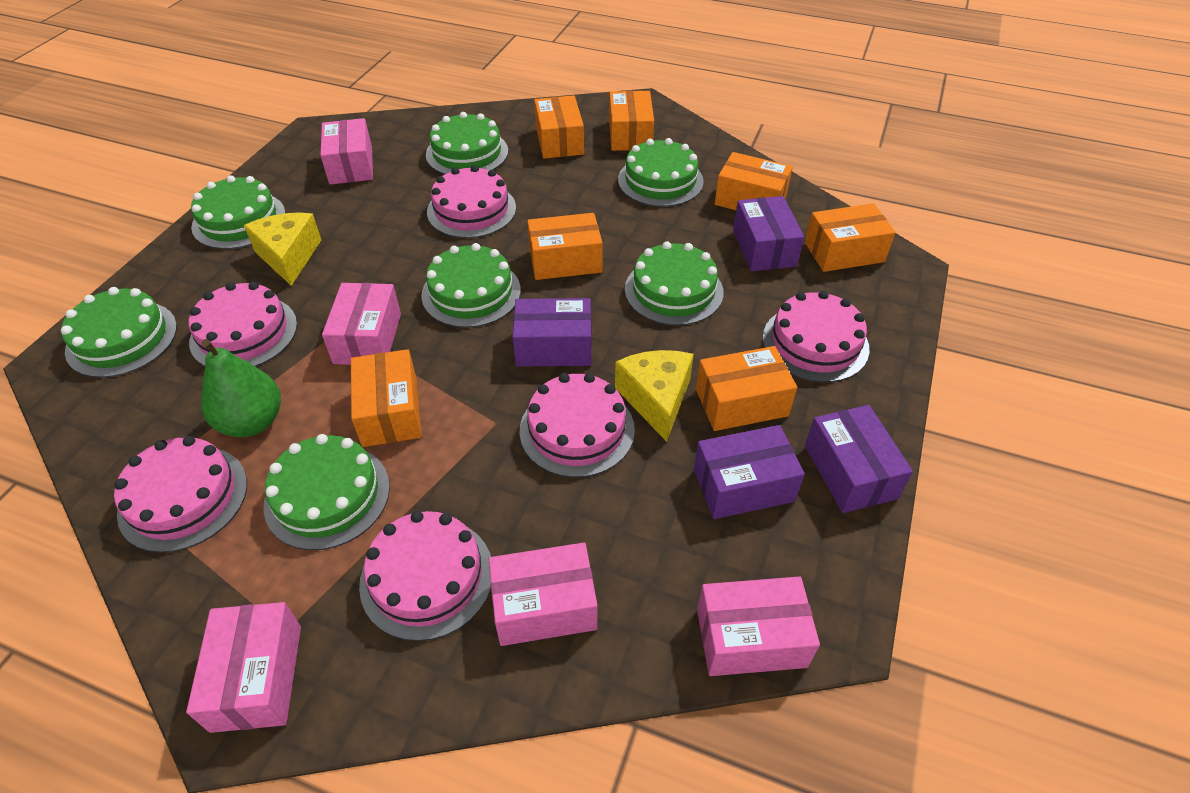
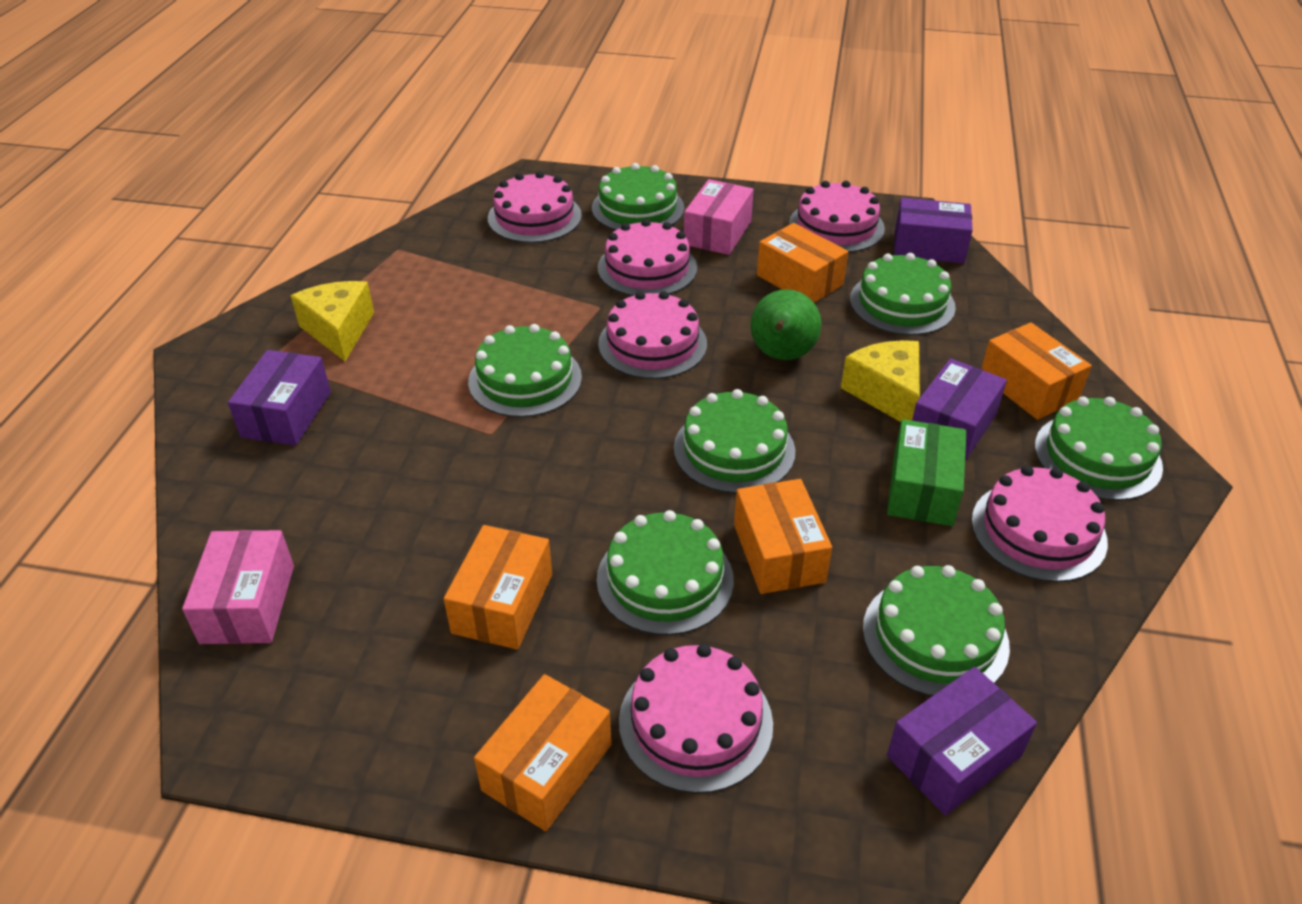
green box: 0 -> 1
orange box: 7 -> 5
pink box: 5 -> 2

